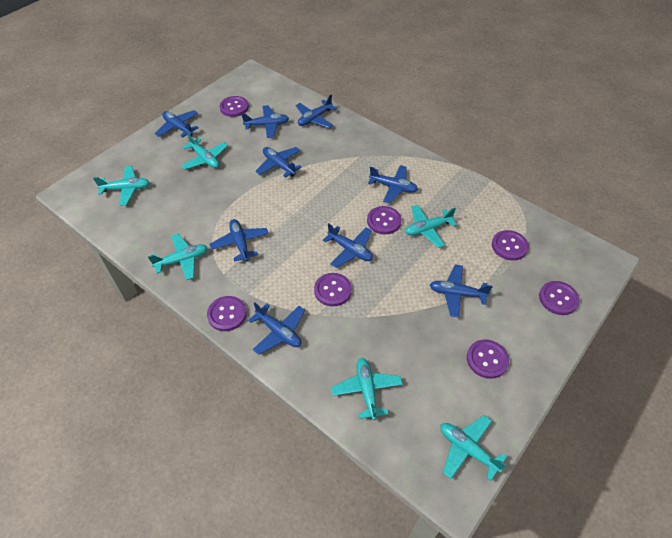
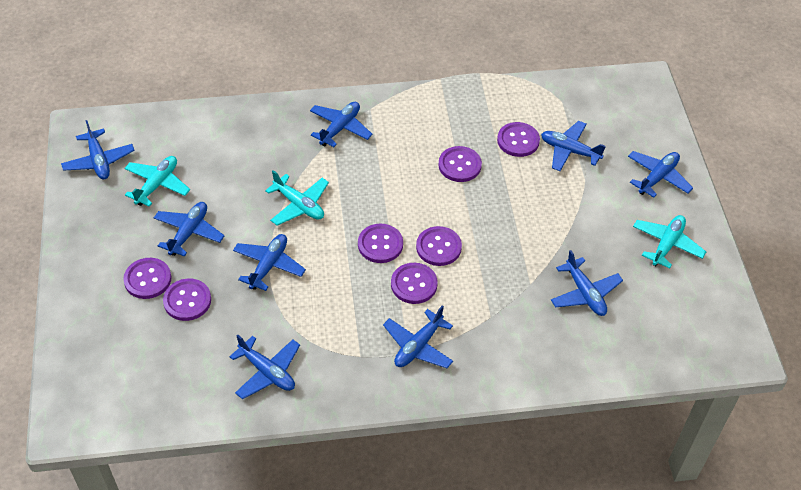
turquoise plane: 6 -> 3

